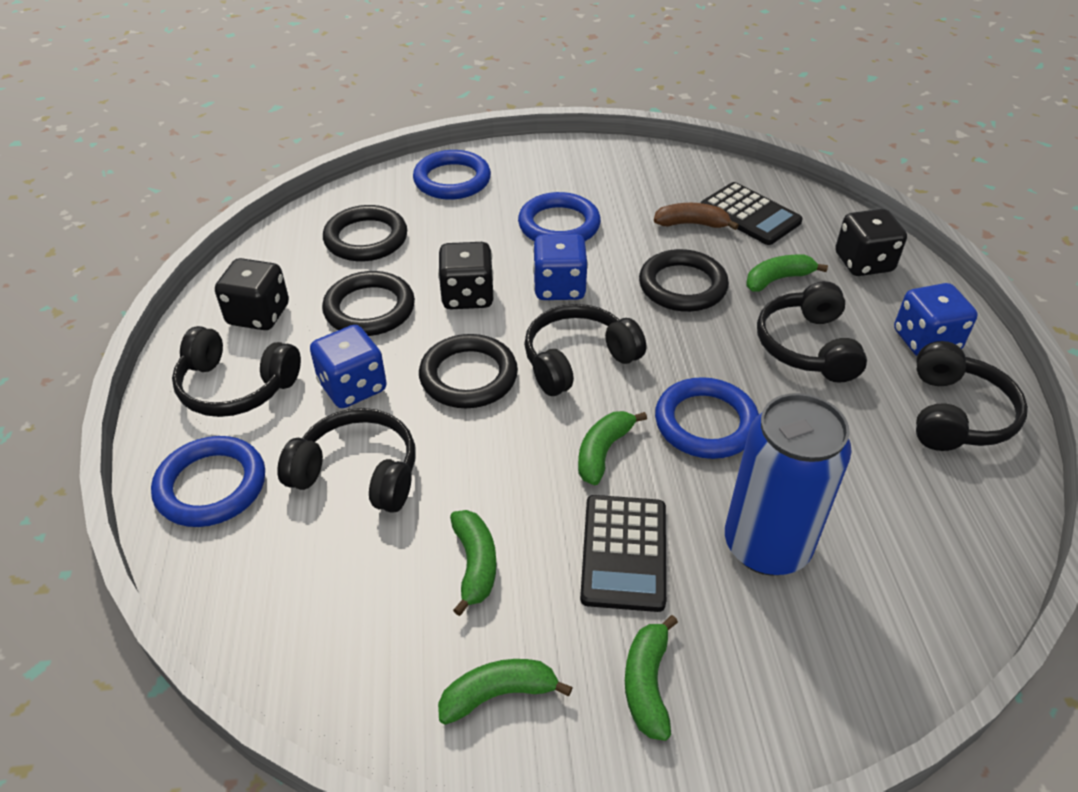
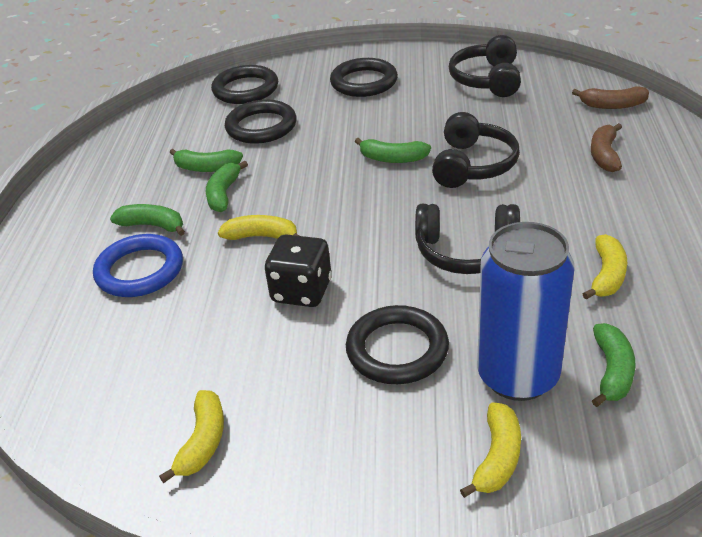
black calculator: 2 -> 0
black dice: 3 -> 1
black headphones: 5 -> 3
blue dice: 3 -> 0
blue ring: 4 -> 1
brown banana: 1 -> 2
yellow banana: 0 -> 4

